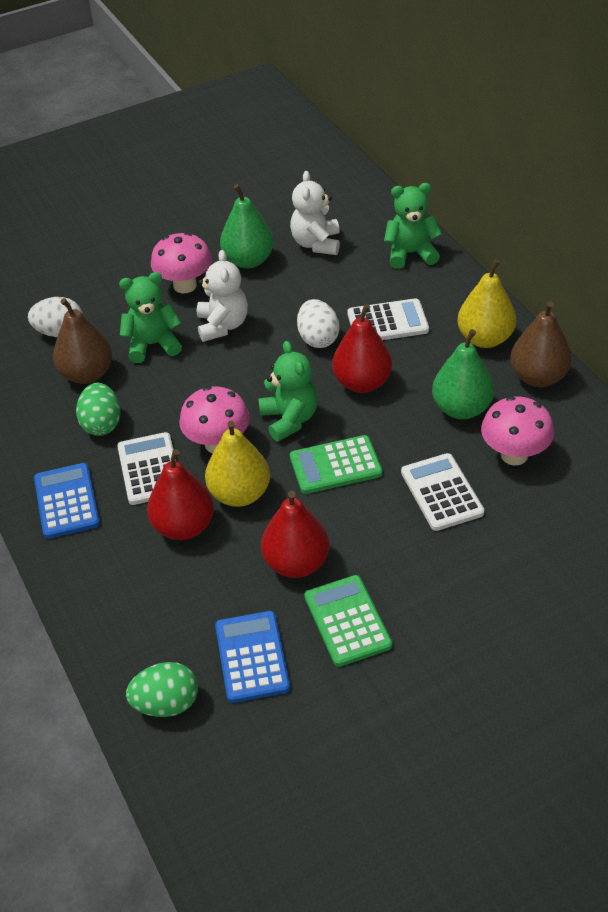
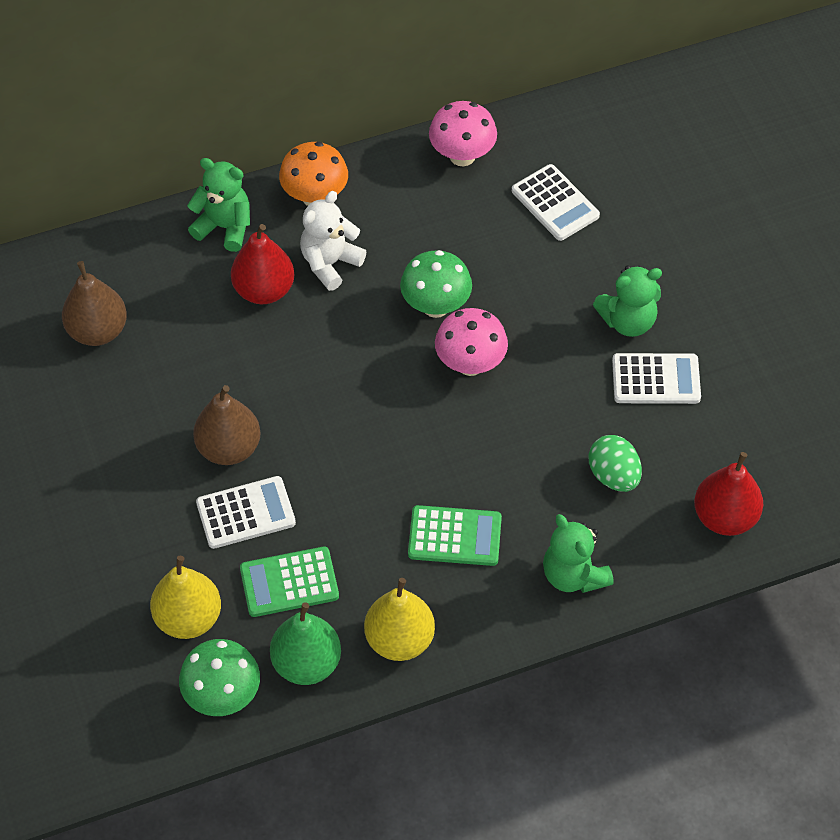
blue calculator: 2 -> 0
green egg: 2 -> 1
green mushroom: 0 -> 2
green pear: 2 -> 1
orange mushroom: 0 -> 1
pink mushroom: 3 -> 2
red pear: 3 -> 2
white egg: 2 -> 0
white teddy bear: 2 -> 1

